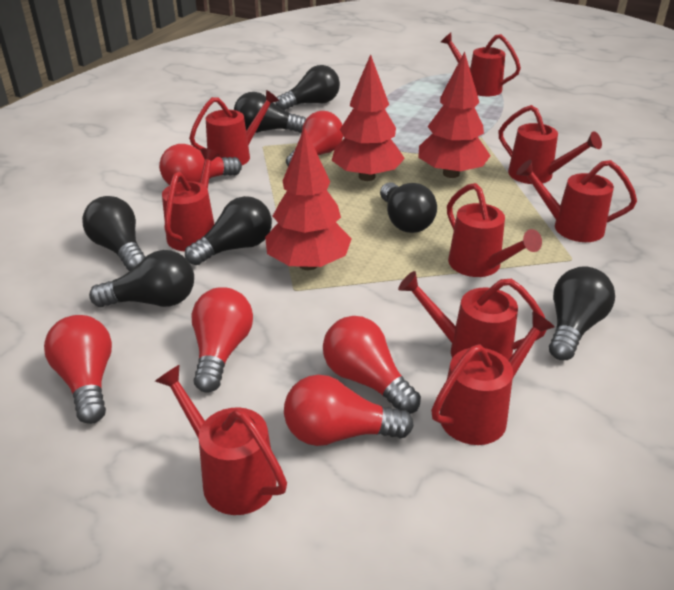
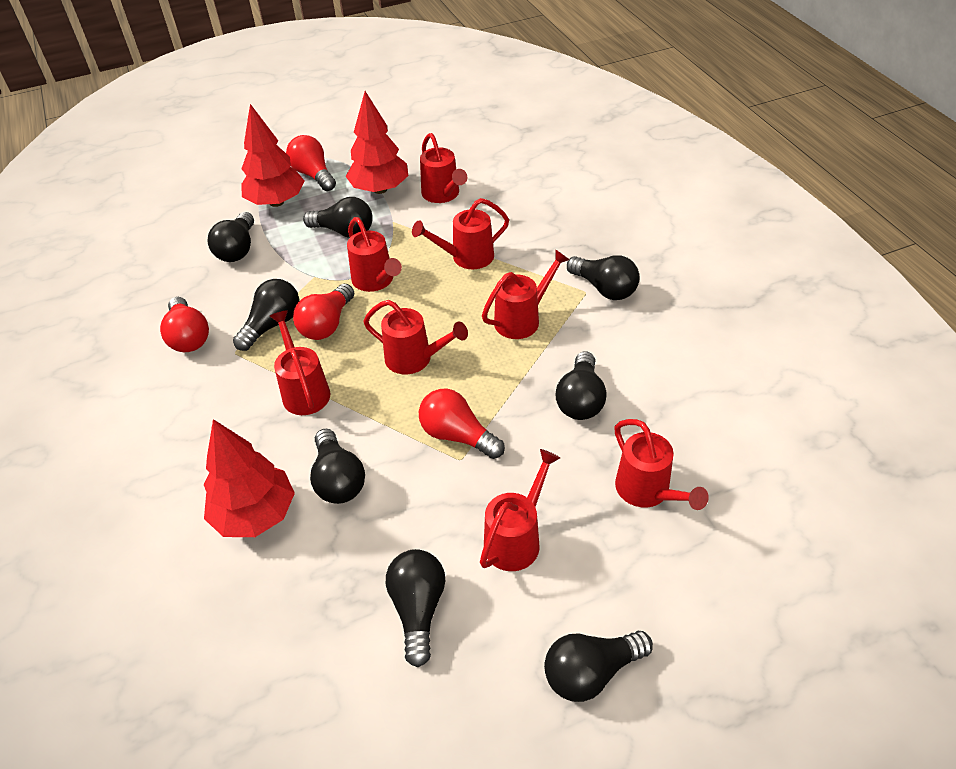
black light bulb: 7 -> 8
red light bulb: 6 -> 4
red watering can: 9 -> 8

